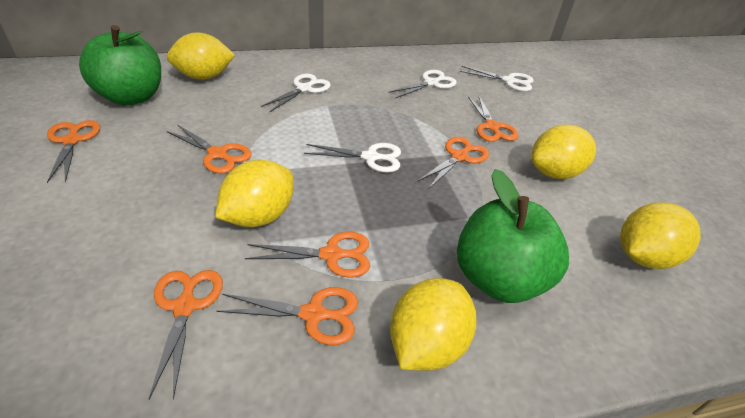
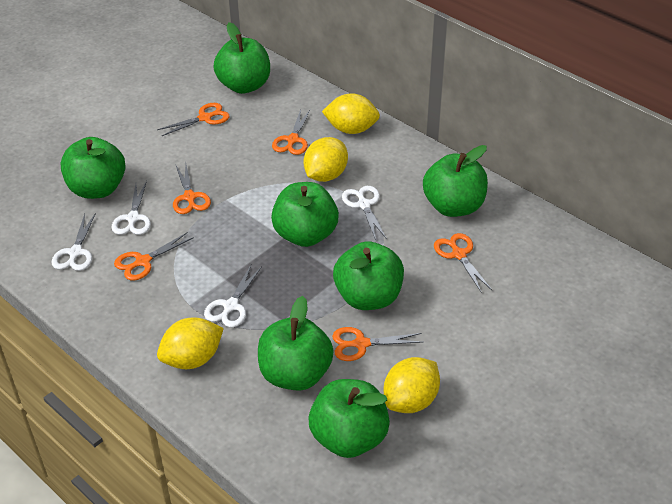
green apple: 2 -> 7
orange scissors: 7 -> 6
yellow lemon: 5 -> 4

